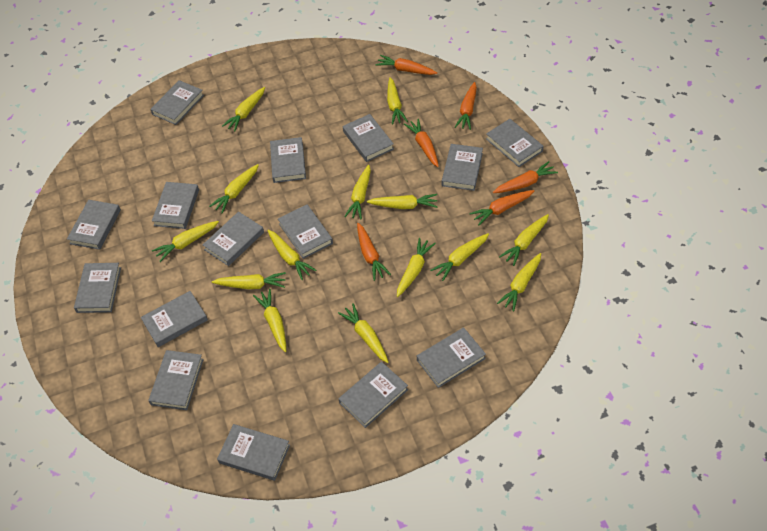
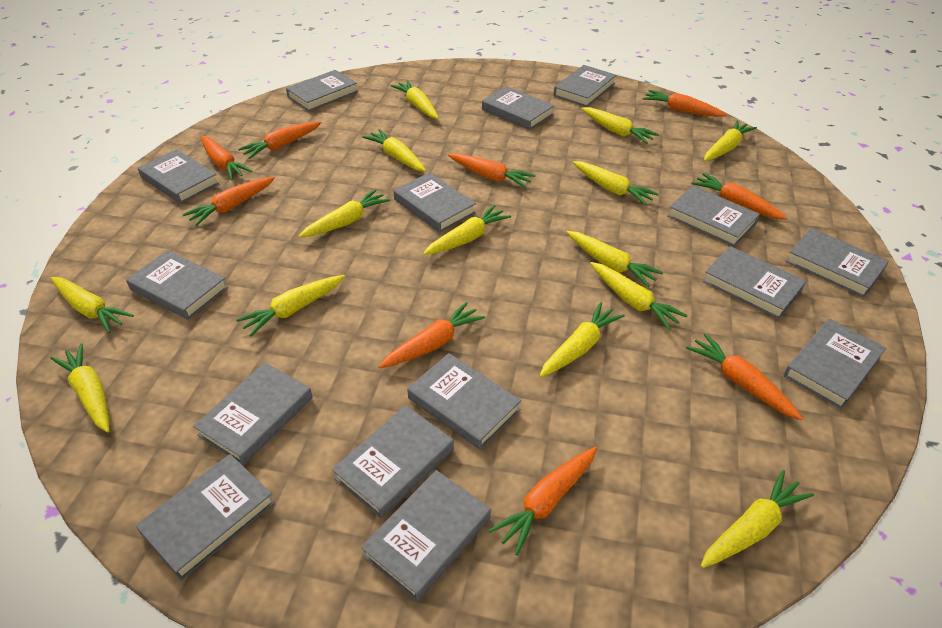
orange carrot: 6 -> 9

